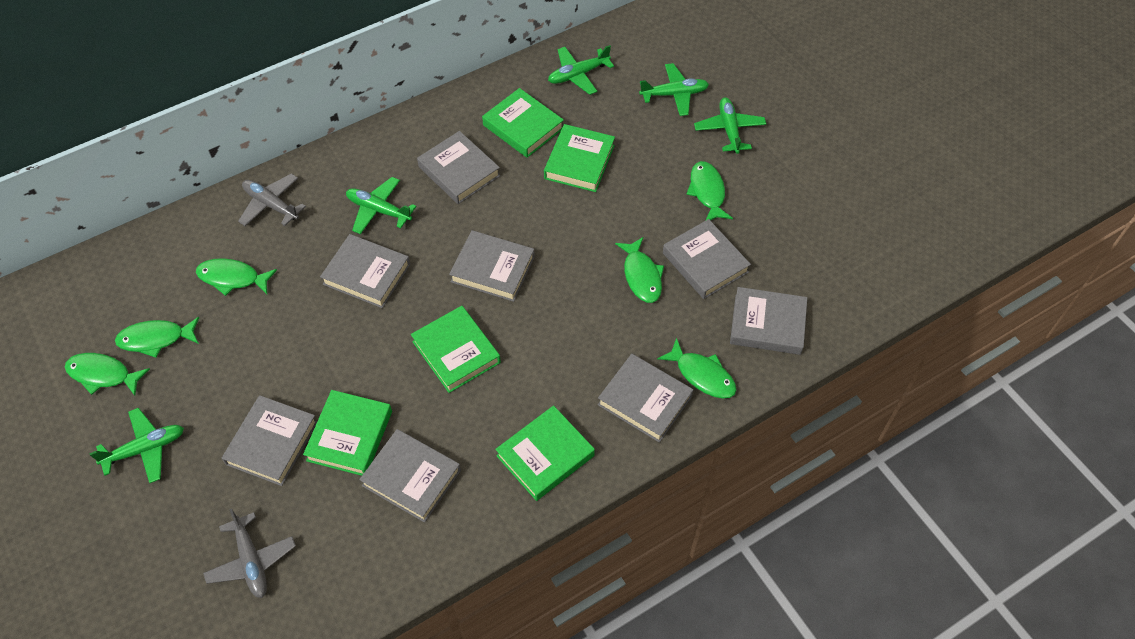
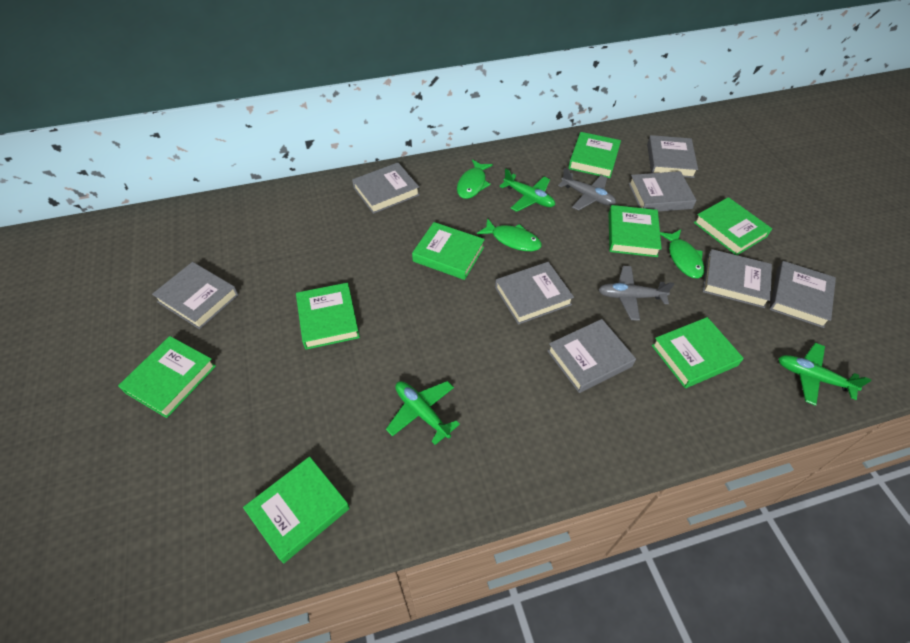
green book: 5 -> 8
green fish: 6 -> 3
green plane: 5 -> 3

